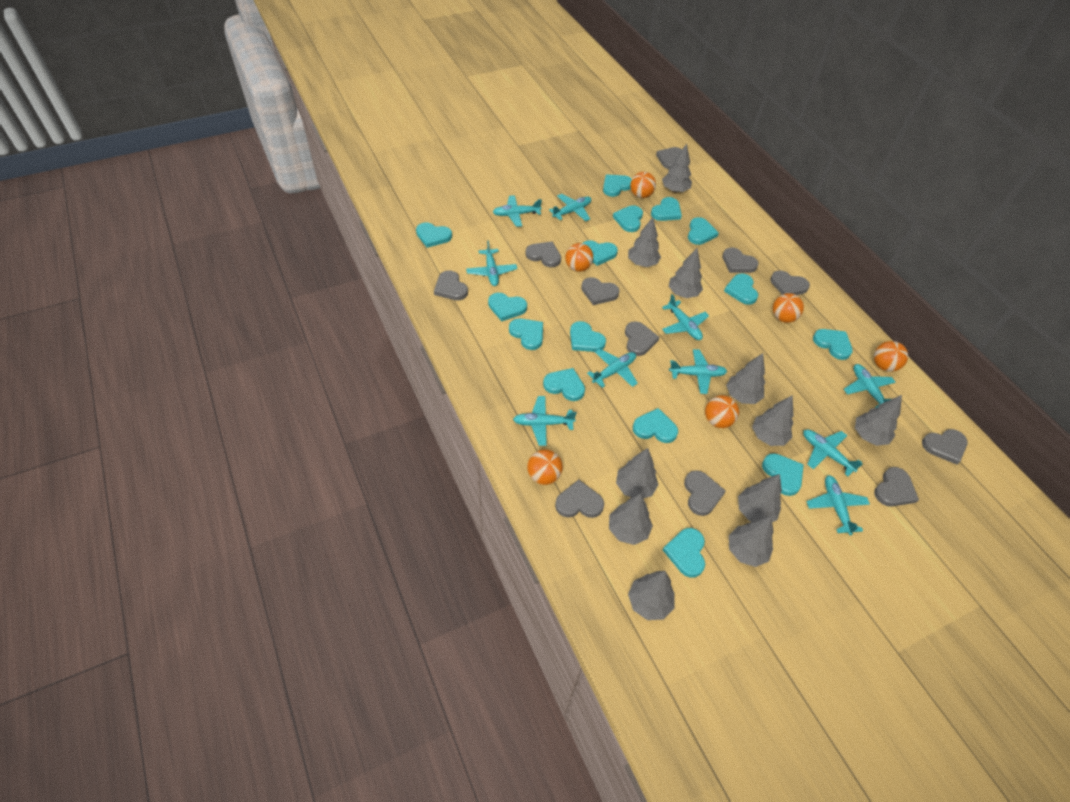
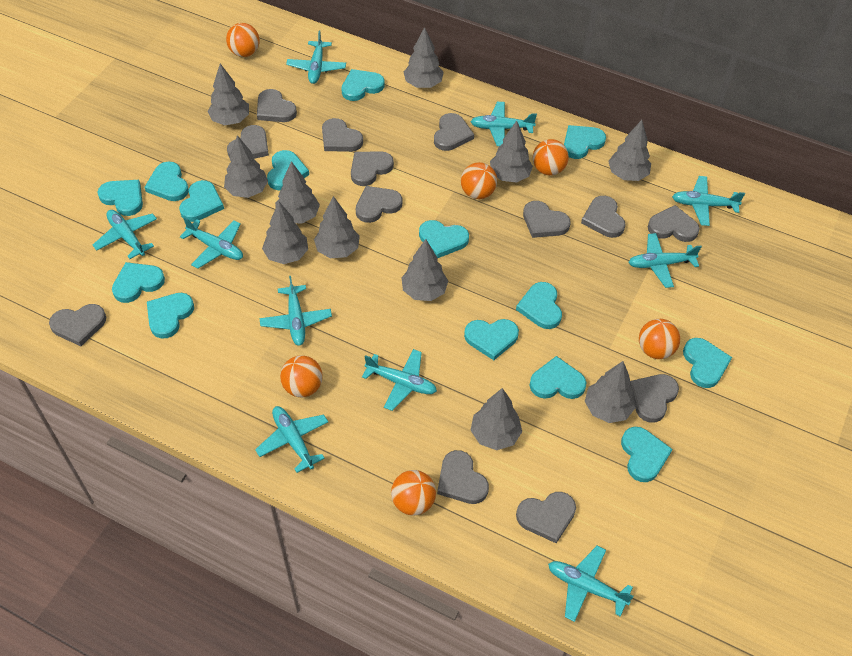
grey heart: 11 -> 13
turquoise heart: 15 -> 14

